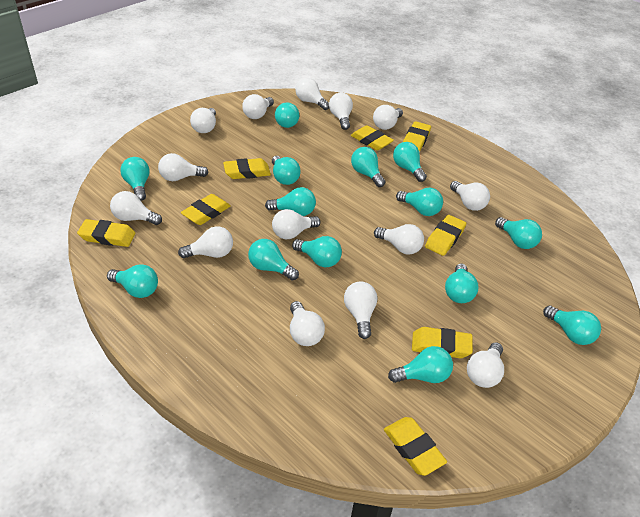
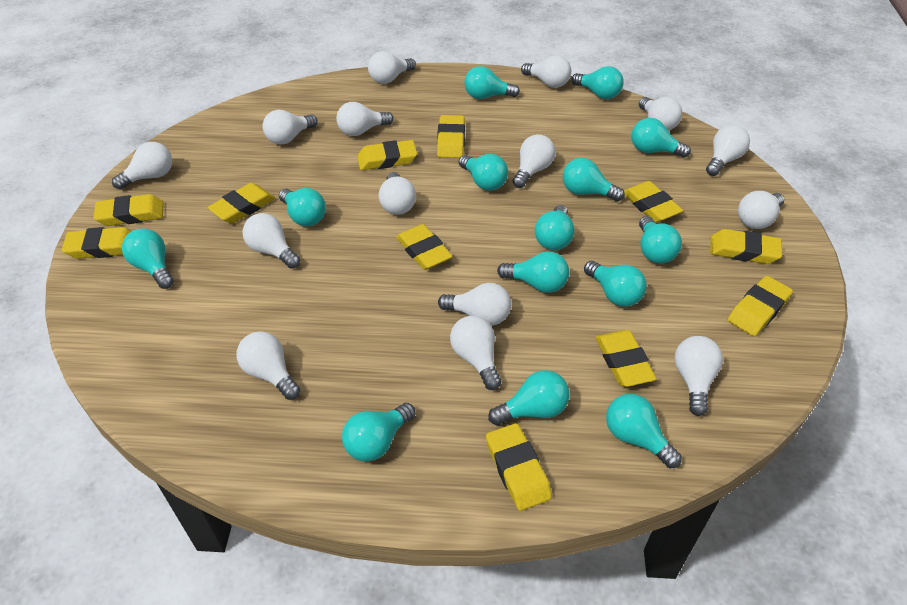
white light bulb: 14 -> 15
yellow eraser: 8 -> 11

